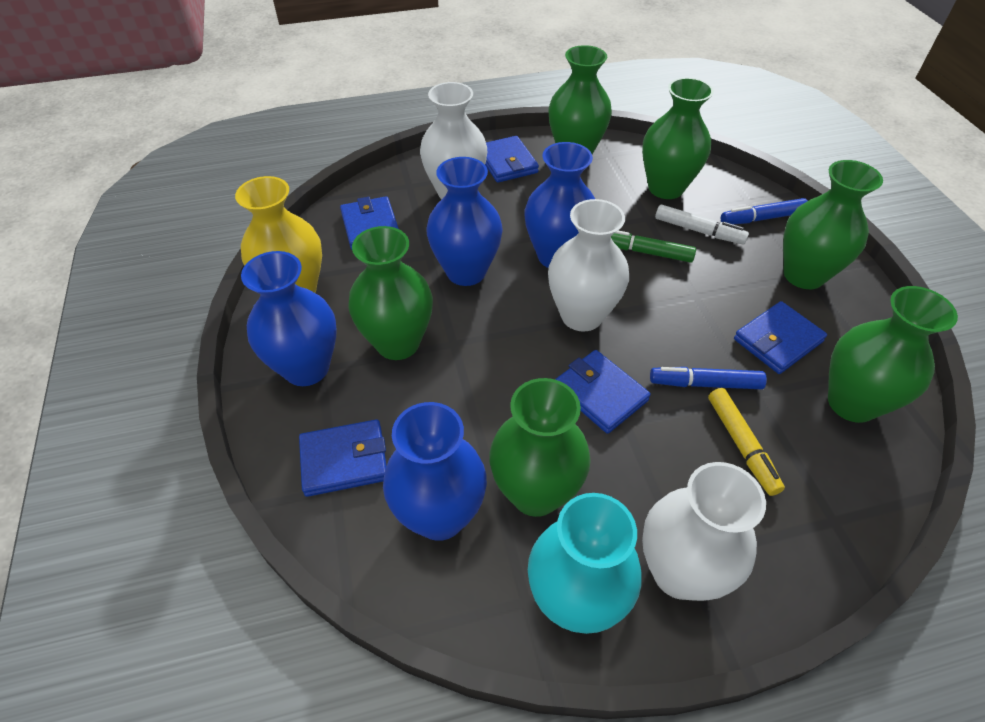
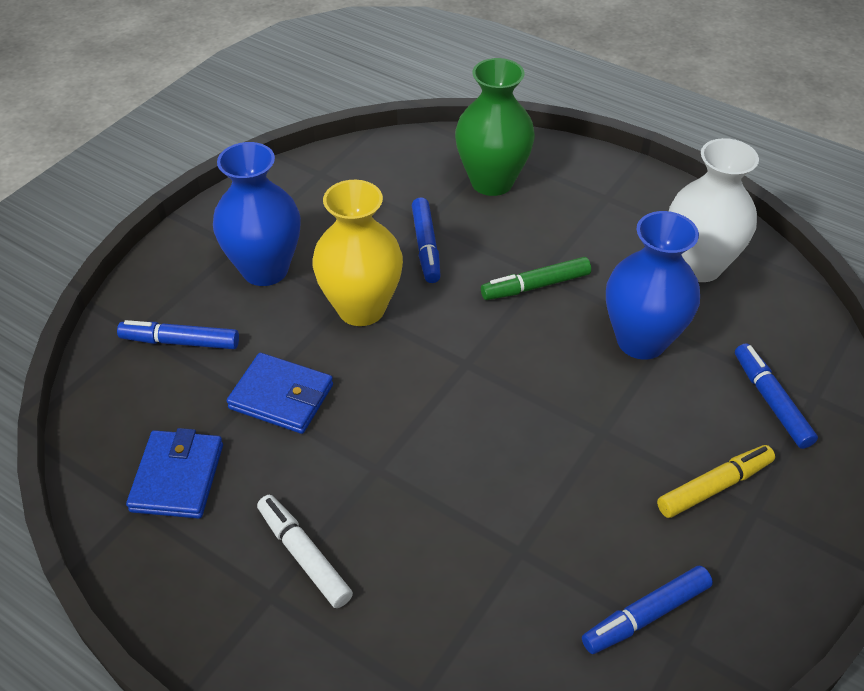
blue marker: 2 -> 4
blue vase: 4 -> 2
blue wallet: 5 -> 2
green vase: 6 -> 1
turquoise vase: 1 -> 0
white vase: 3 -> 1

